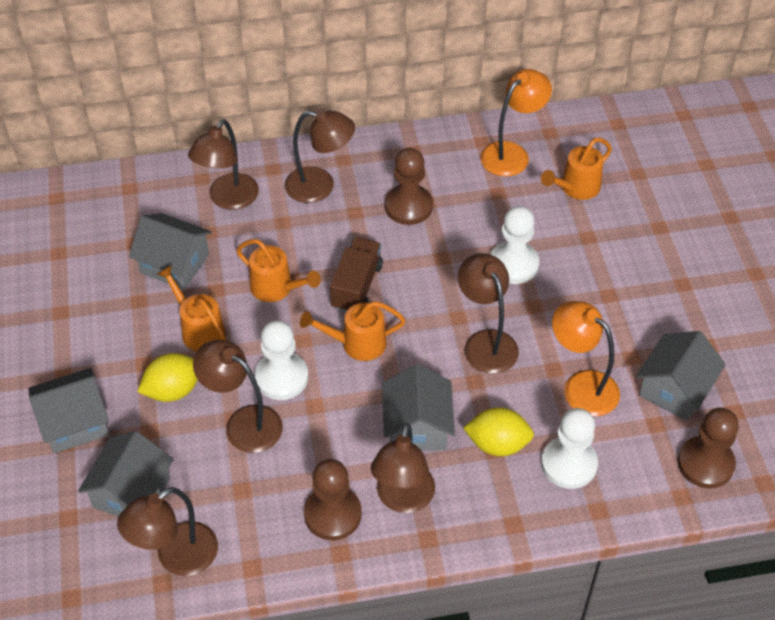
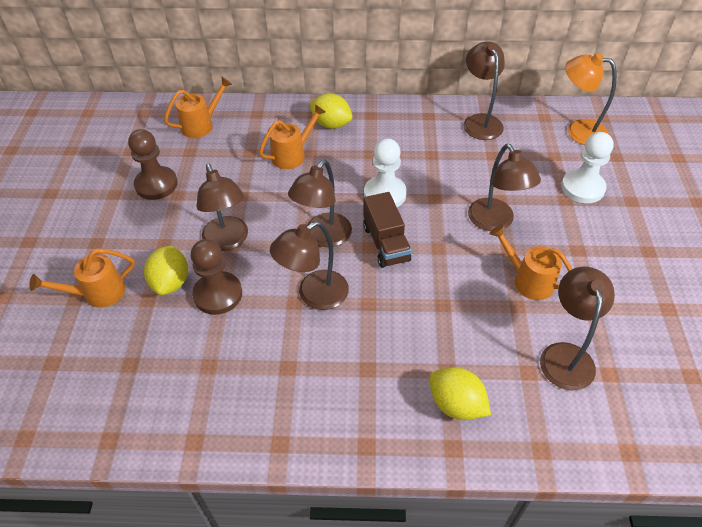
brown pawn: 3 -> 2
grey house: 5 -> 0
orange lamp: 2 -> 1
white pawn: 3 -> 2
yellow lemon: 2 -> 3

